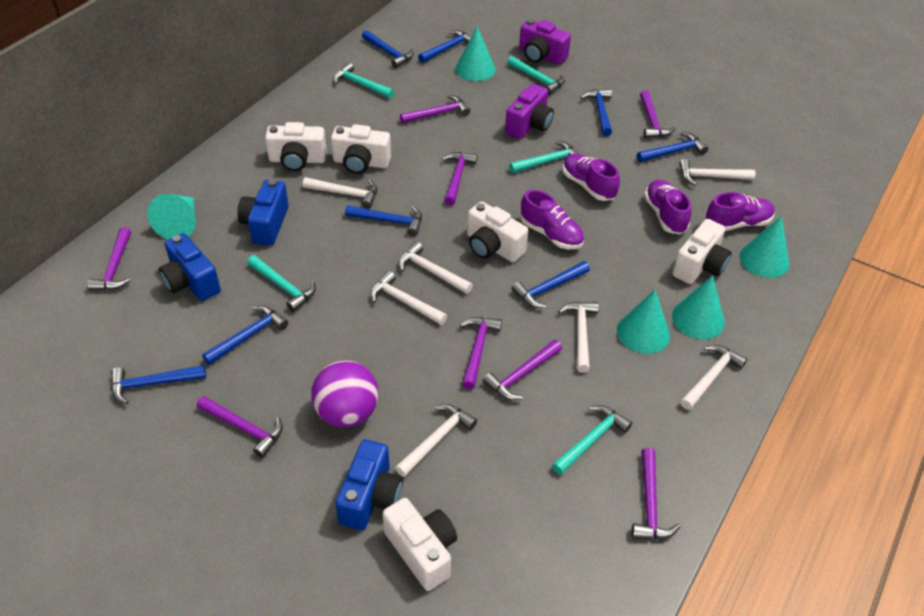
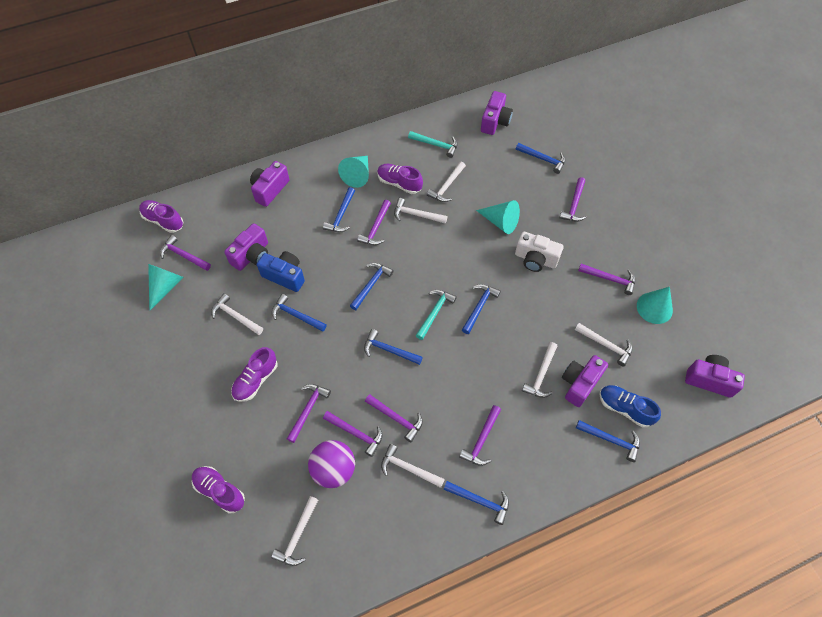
blue camera: 3 -> 1
blue shoe: 0 -> 1
purple camera: 2 -> 5
turquoise cone: 5 -> 4
turquoise hammer: 5 -> 2
white camera: 5 -> 1

